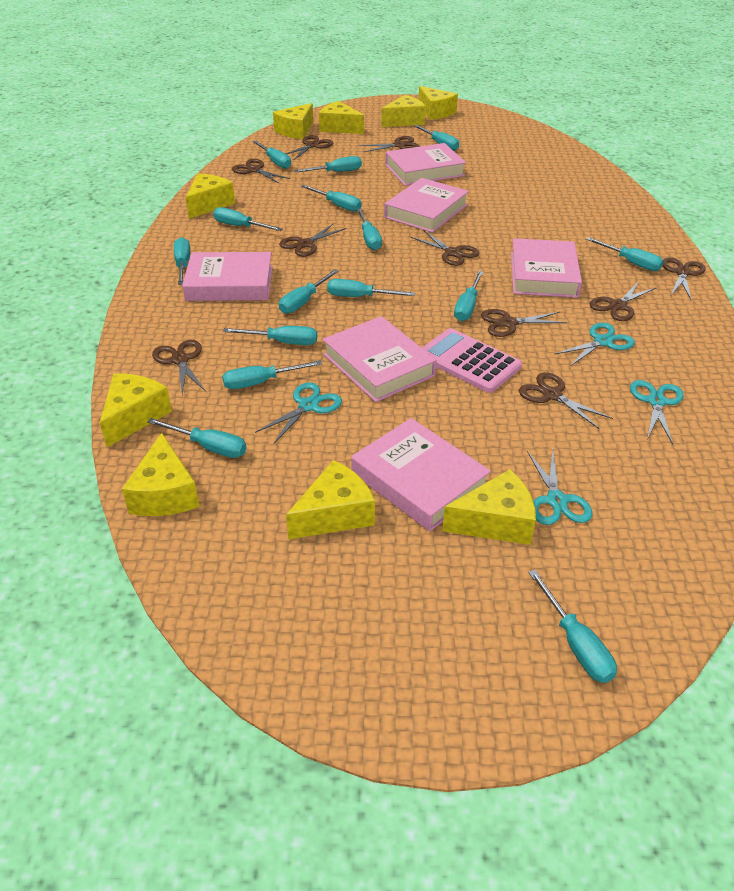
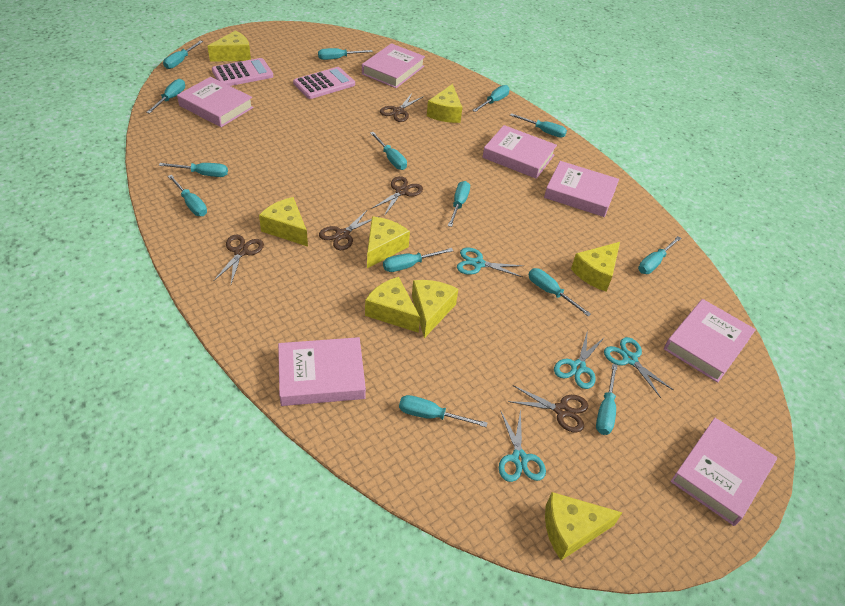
brown scissors: 10 -> 5
pink book: 6 -> 7
pink calculator: 1 -> 2
turquoise screwdriver: 15 -> 14
yellow cheese: 9 -> 8

